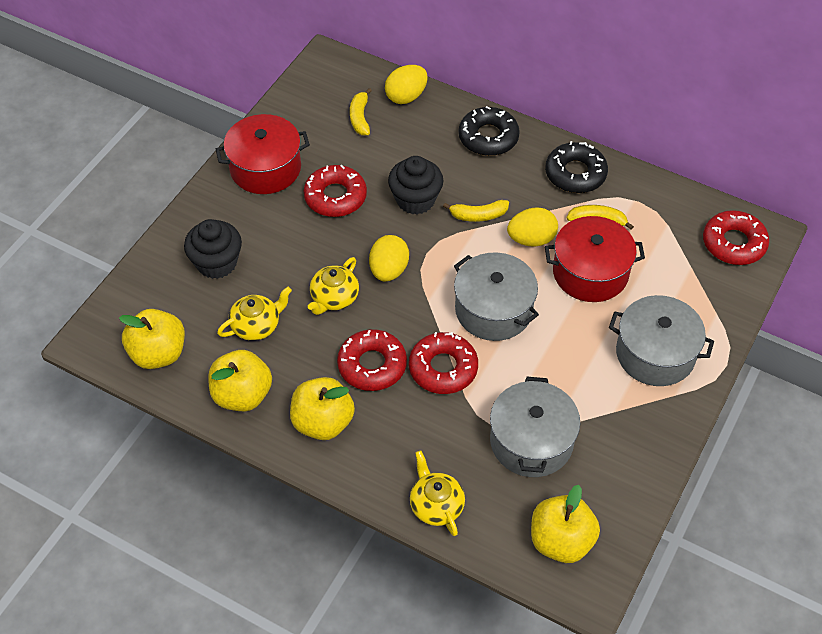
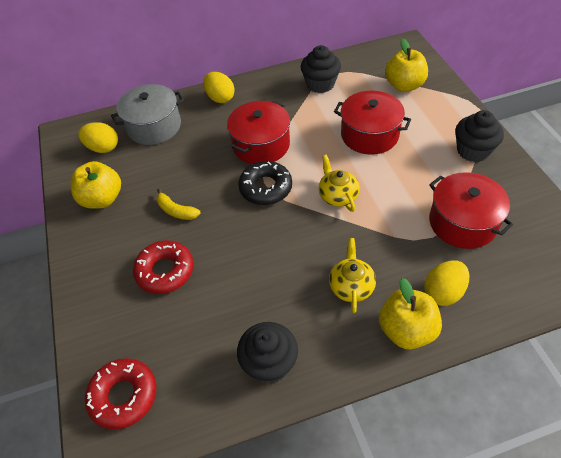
black cupcake: 2 -> 3
black donut: 2 -> 1
grey pot: 3 -> 1
red donut: 4 -> 2
red pot: 2 -> 3
yellow apple: 4 -> 3
yellow banana: 3 -> 1
yellow teapot: 3 -> 2

